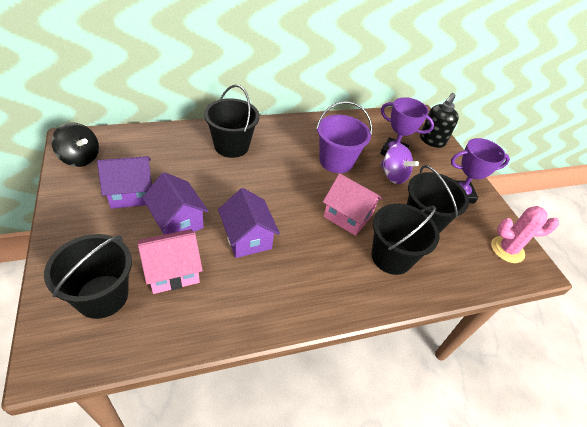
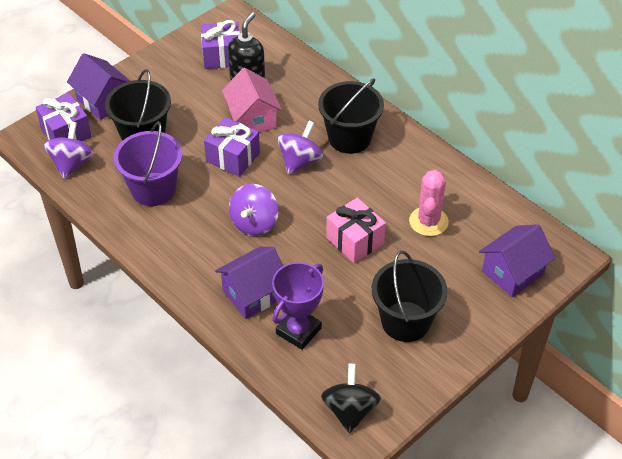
black bucket: 4 -> 3
pink gift: 0 -> 1
pink house: 2 -> 1
purple gift: 0 -> 3
purple spinning top: 1 -> 3
purple trophy: 2 -> 1

